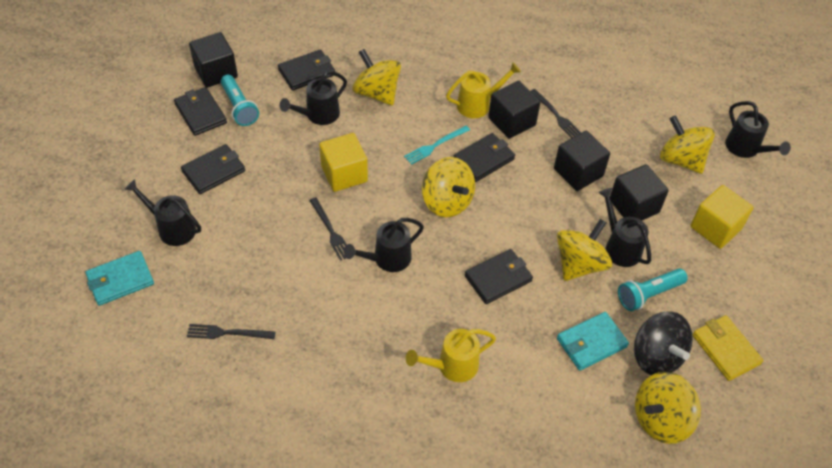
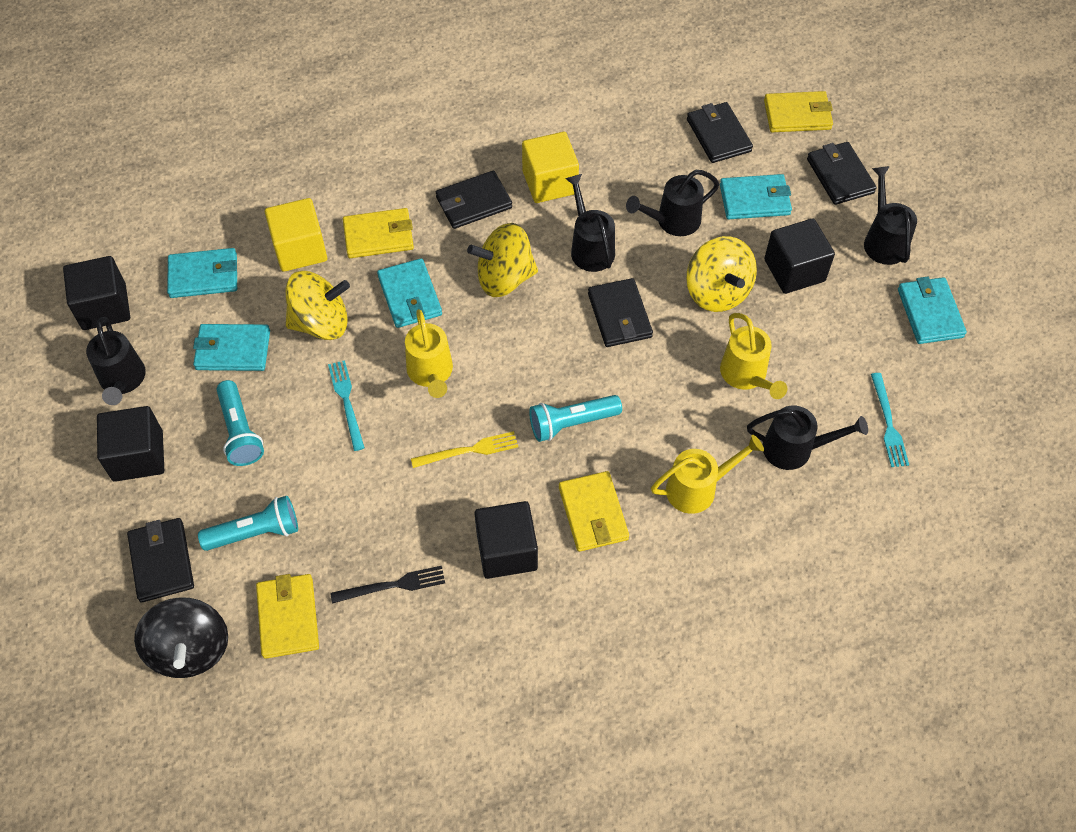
black fork: 3 -> 1
turquoise flashlight: 2 -> 3
turquoise fork: 1 -> 2
turquoise wallet: 2 -> 5
yellow fork: 0 -> 1
yellow spinning top: 5 -> 3
yellow wallet: 1 -> 4
yellow watering can: 2 -> 3

